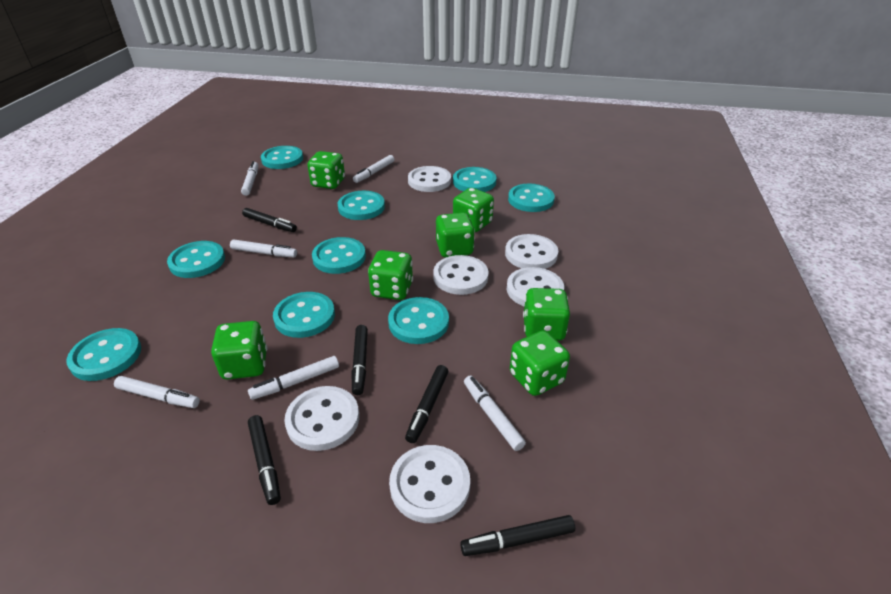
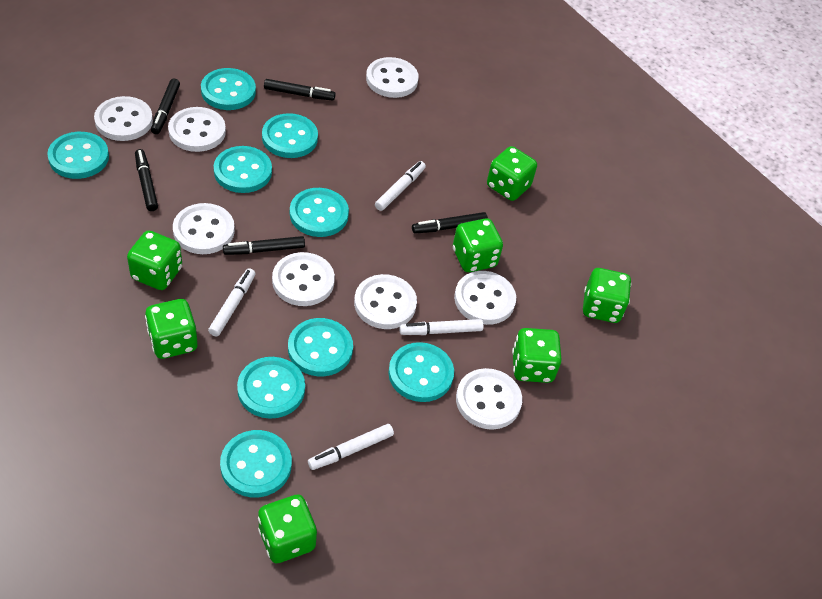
white button: 6 -> 8
white marker: 6 -> 4

